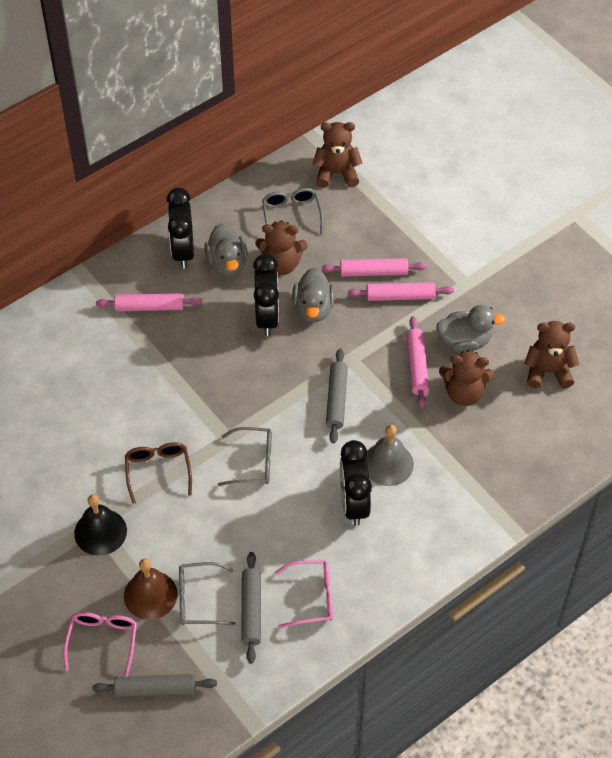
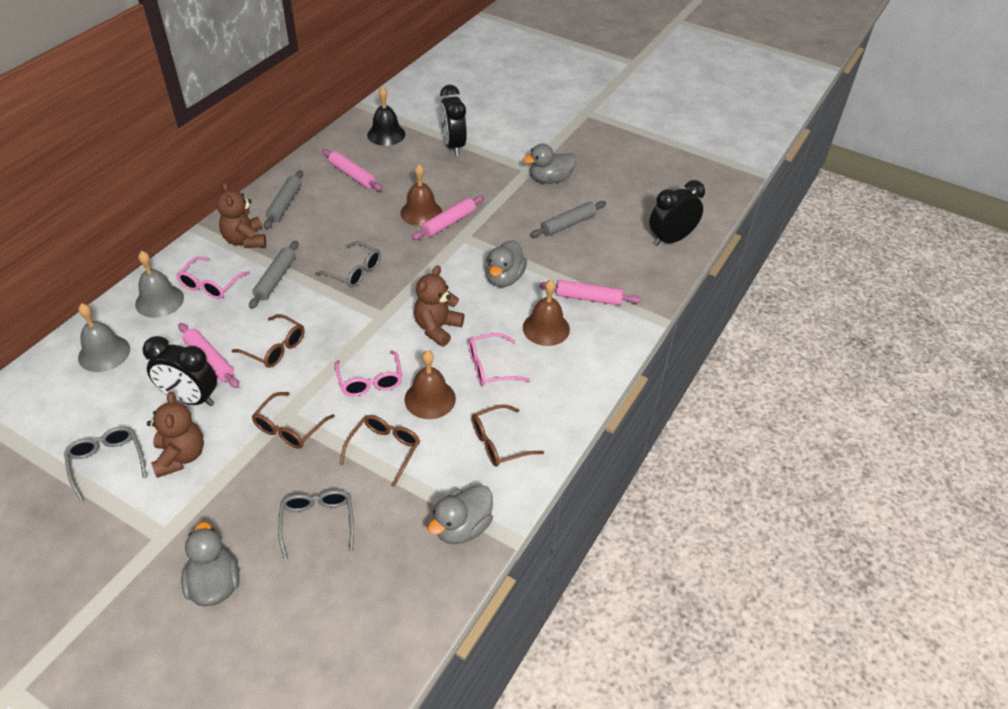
brown bell: 1 -> 3
brown glasses: 1 -> 4
brown teddy bear: 4 -> 3
grey bell: 1 -> 2
grey duck: 3 -> 4
pink glasses: 2 -> 3

